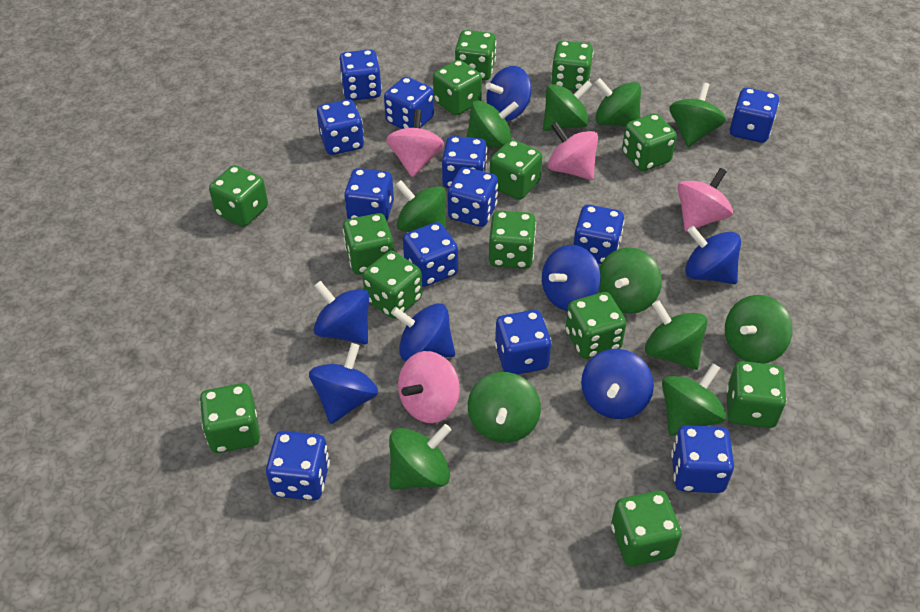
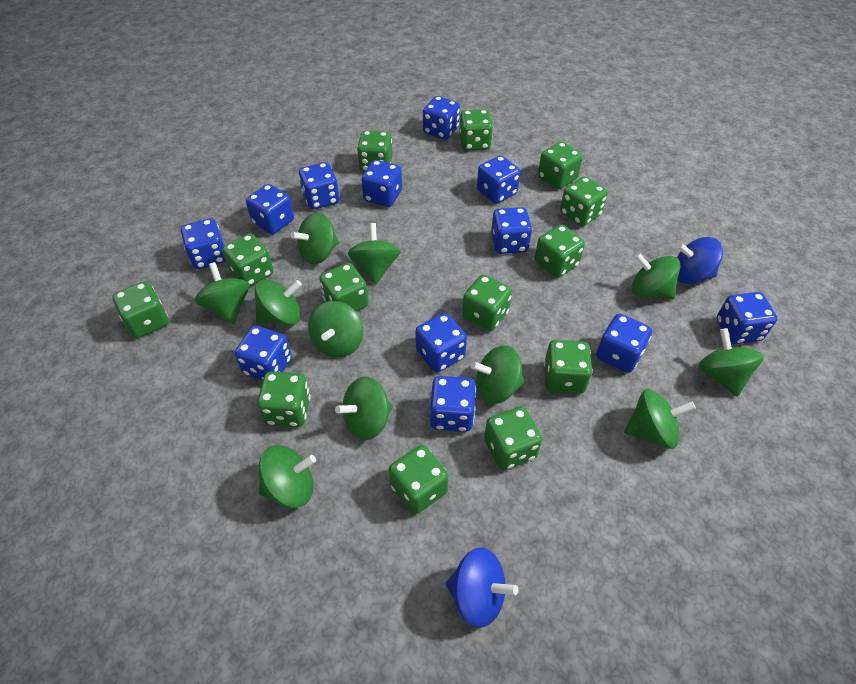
blue spinning top: 7 -> 2
pink spinning top: 4 -> 0

